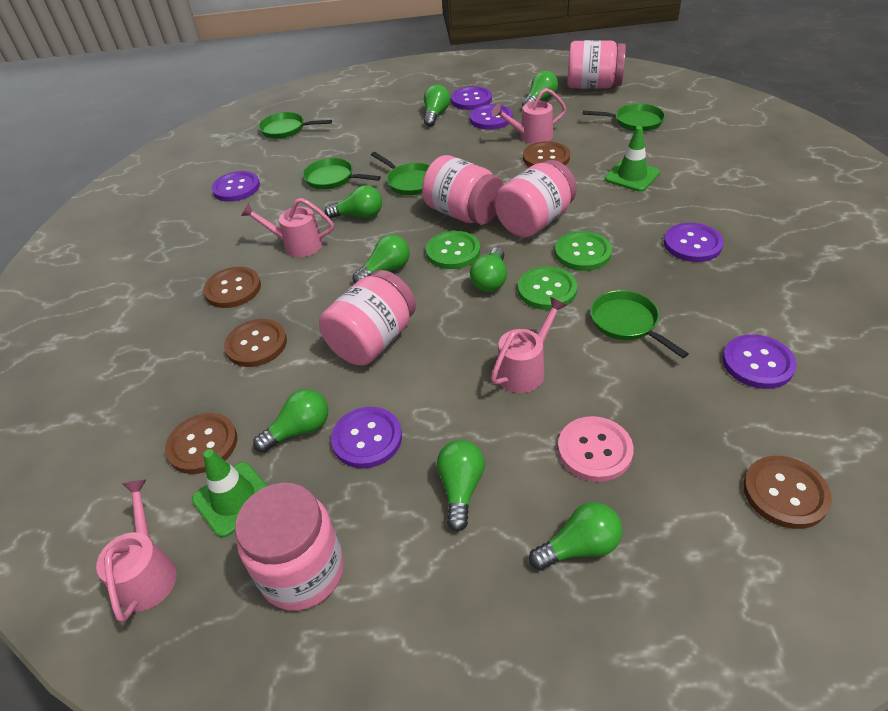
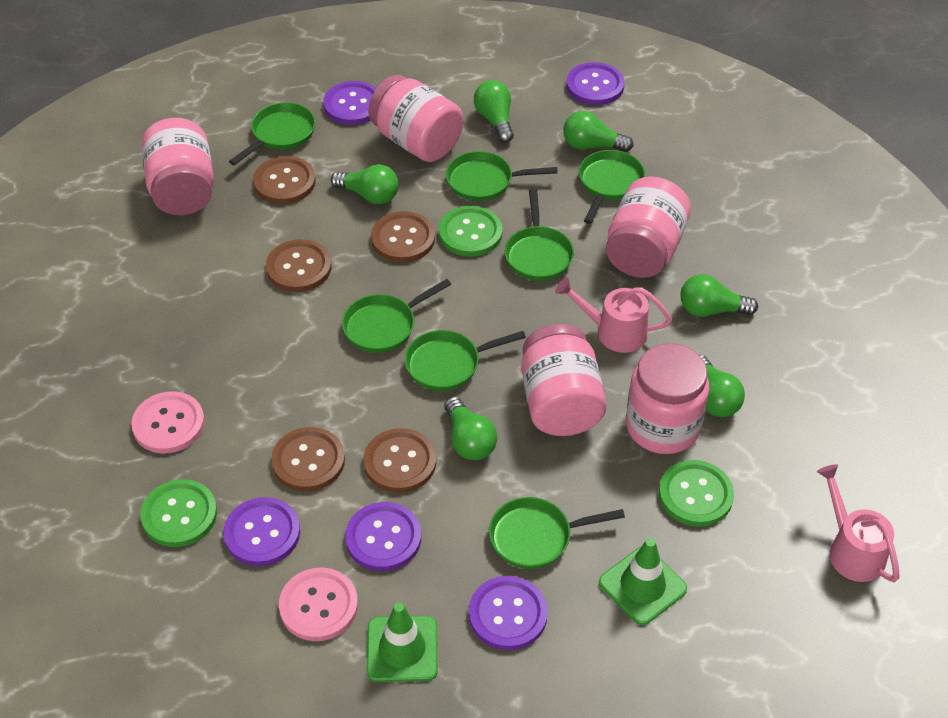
green light bulb: 8 -> 6
green pan: 5 -> 7
pink button: 1 -> 2
pink watering can: 4 -> 2
purple button: 6 -> 5

